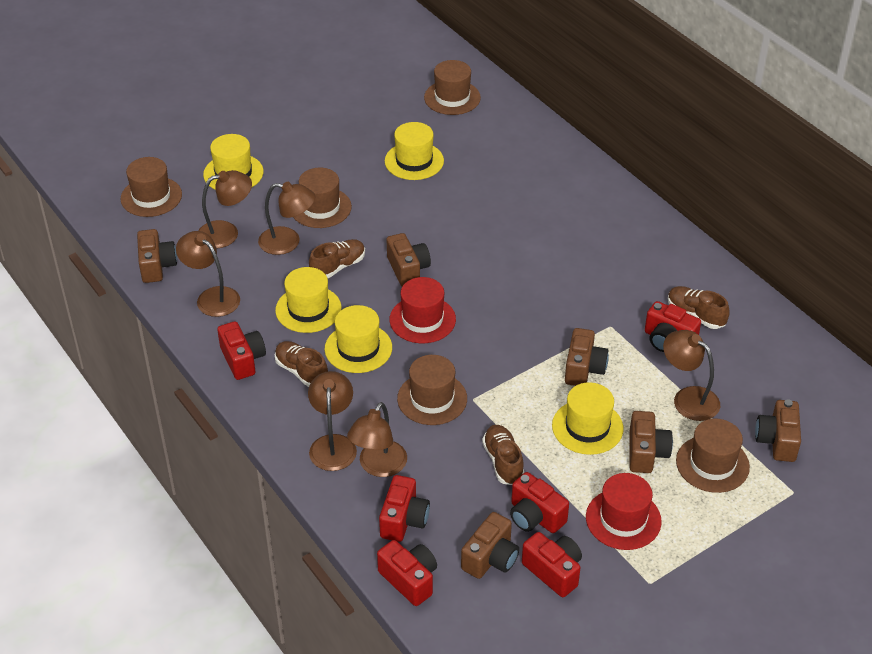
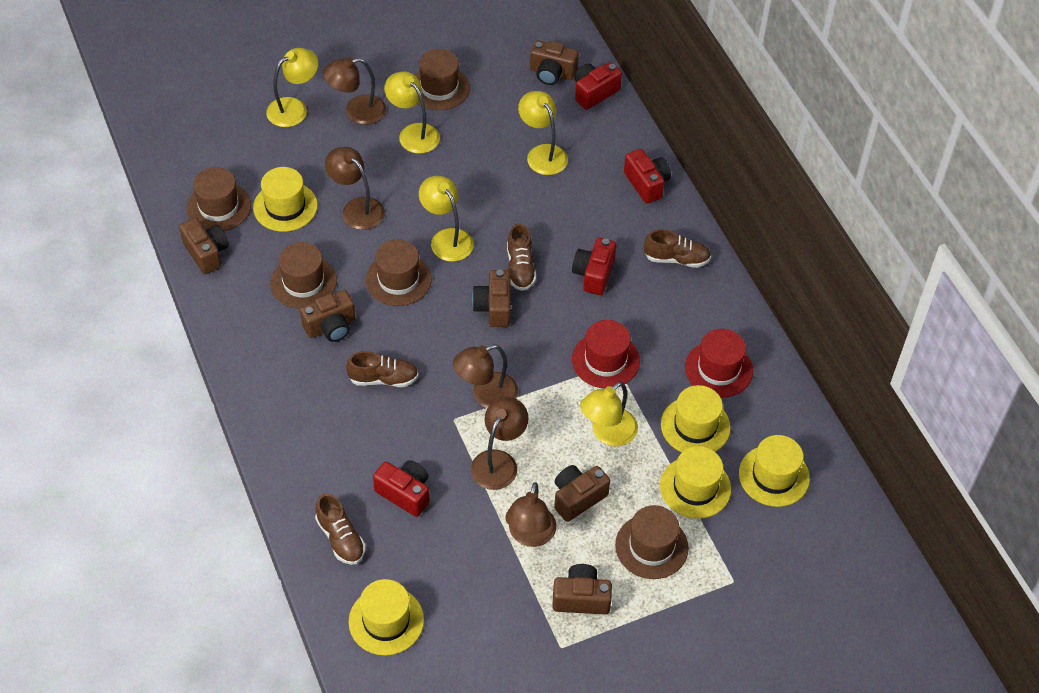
brown lamp: 6 -> 5
red camera: 6 -> 4
yellow lamp: 0 -> 5

